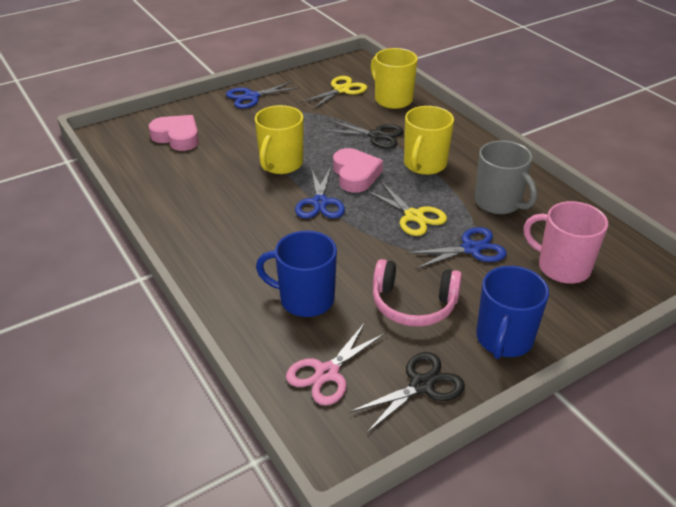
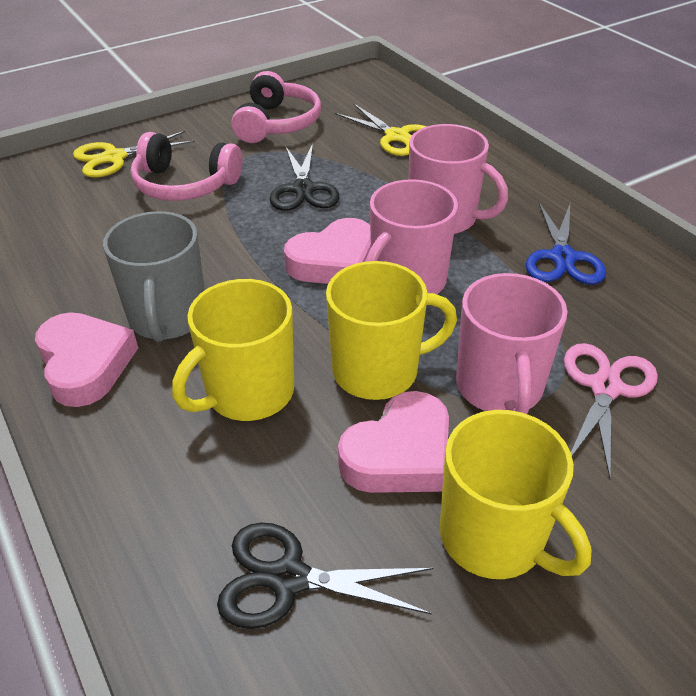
blue mug: 2 -> 0
blue scissors: 3 -> 1
pink headphones: 1 -> 2
pink heart: 2 -> 3
pink mug: 1 -> 3

